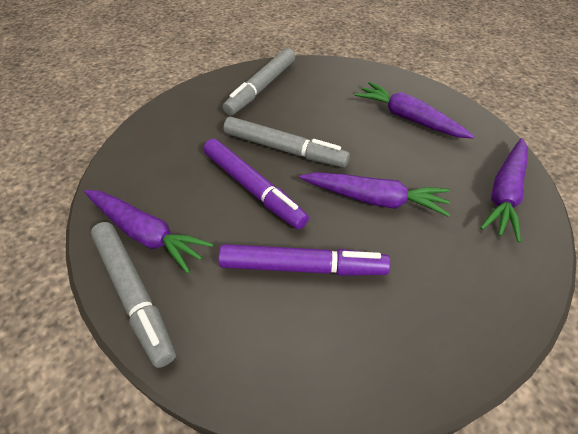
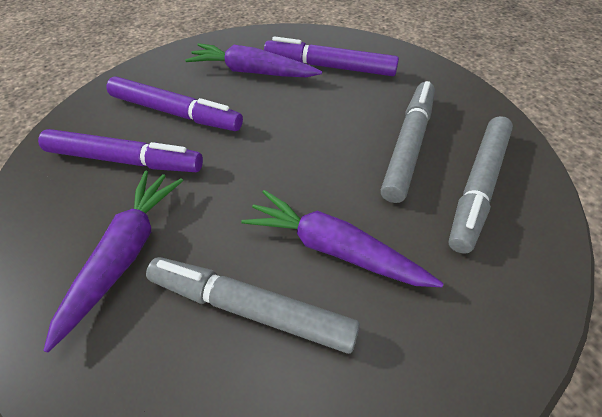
purple carrot: 4 -> 3
purple marker: 2 -> 3

